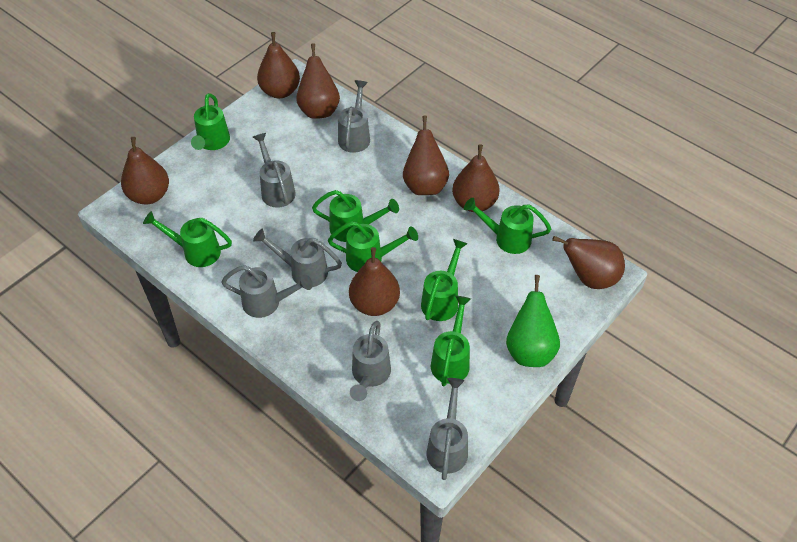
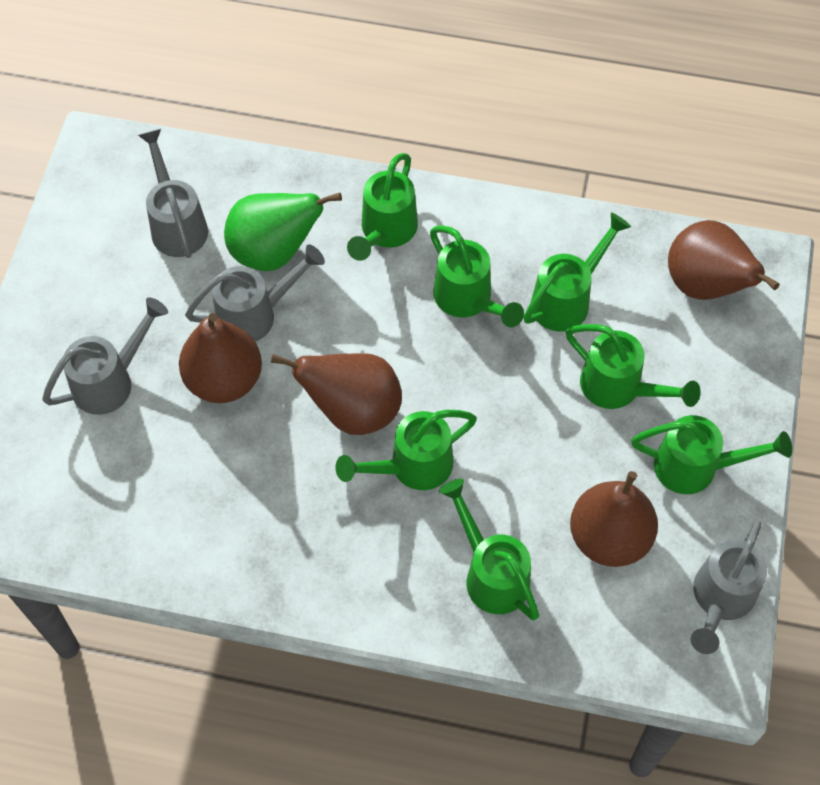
brown pear: 7 -> 4
grey watering can: 6 -> 4

